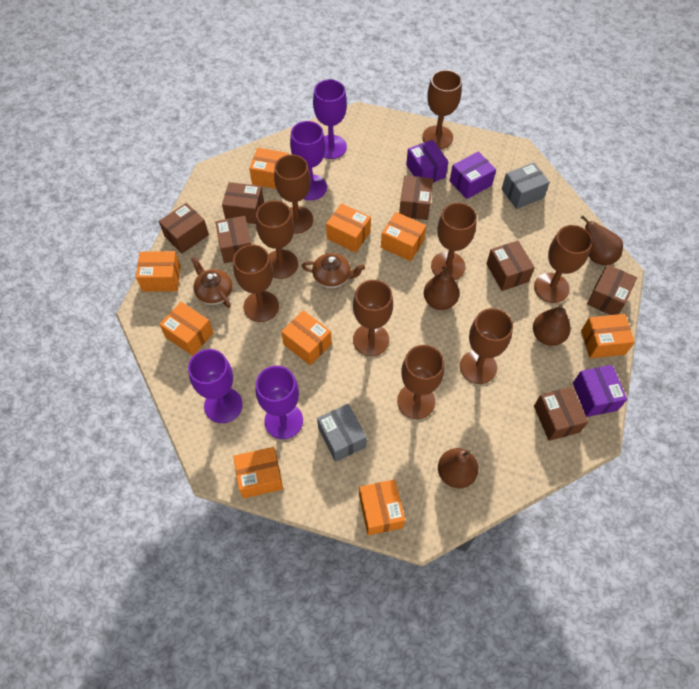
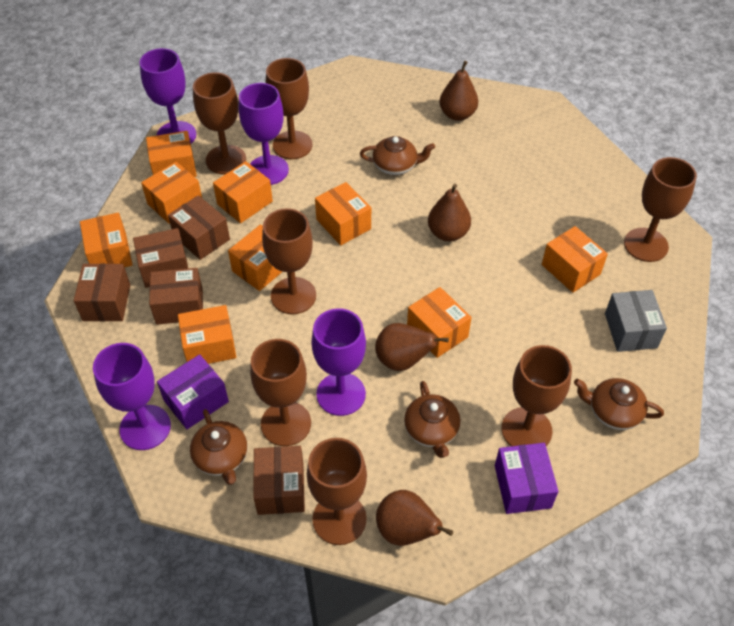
brown box: 7 -> 5
brown goblet: 9 -> 7
brown teapot: 2 -> 4
grey box: 2 -> 1
purple box: 3 -> 2

